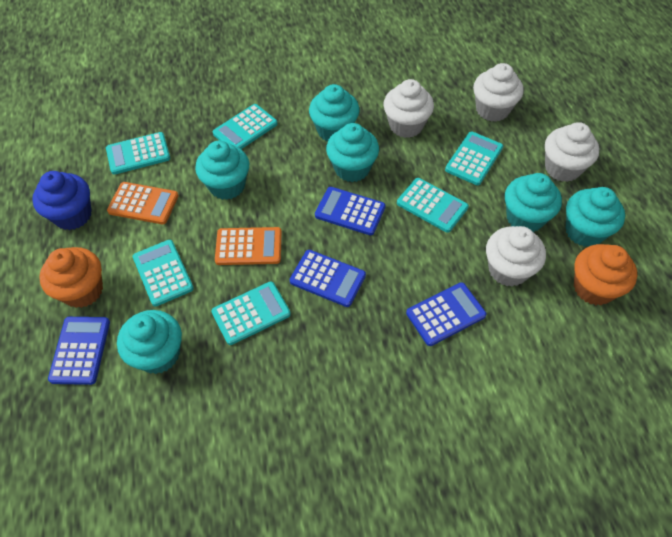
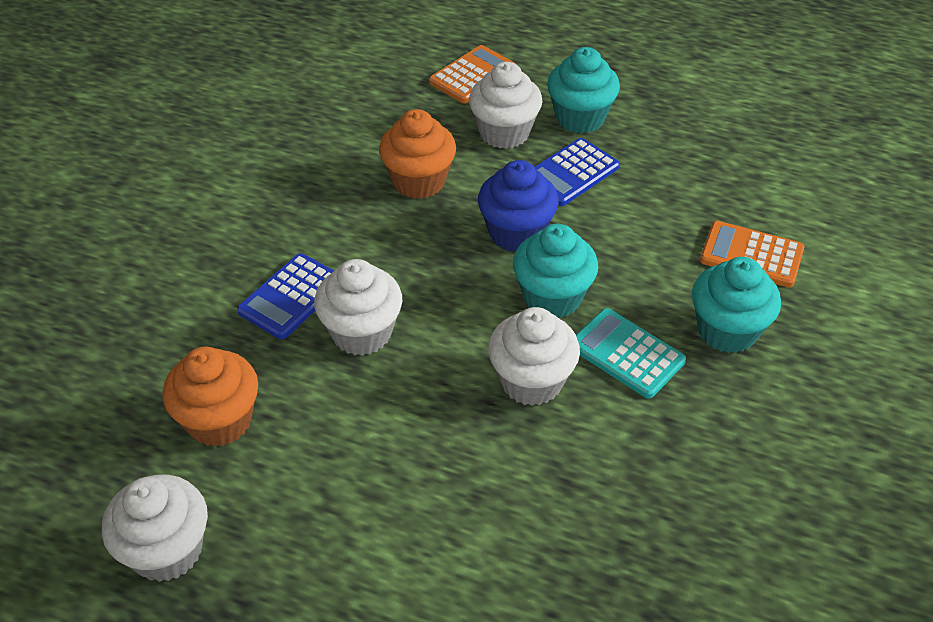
blue calculator: 4 -> 2
turquoise calculator: 6 -> 1
turquoise cupcake: 6 -> 3

